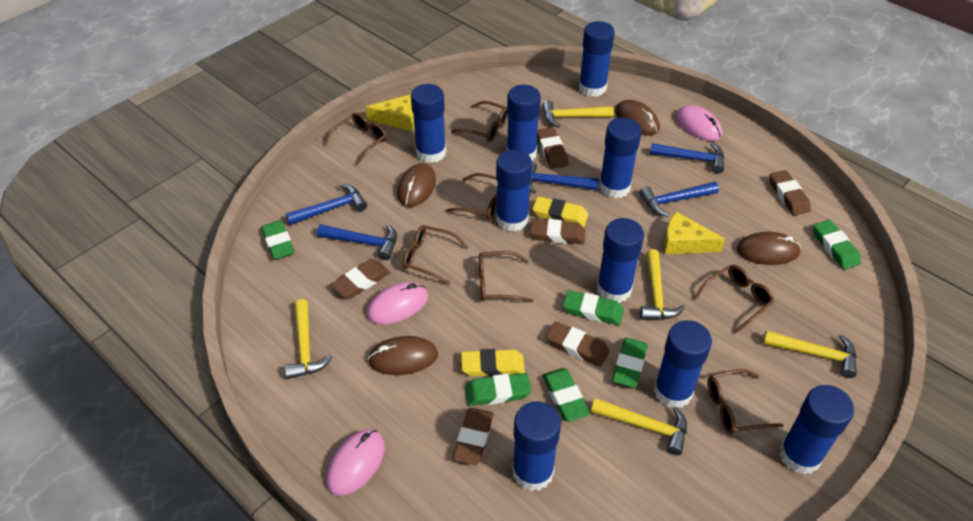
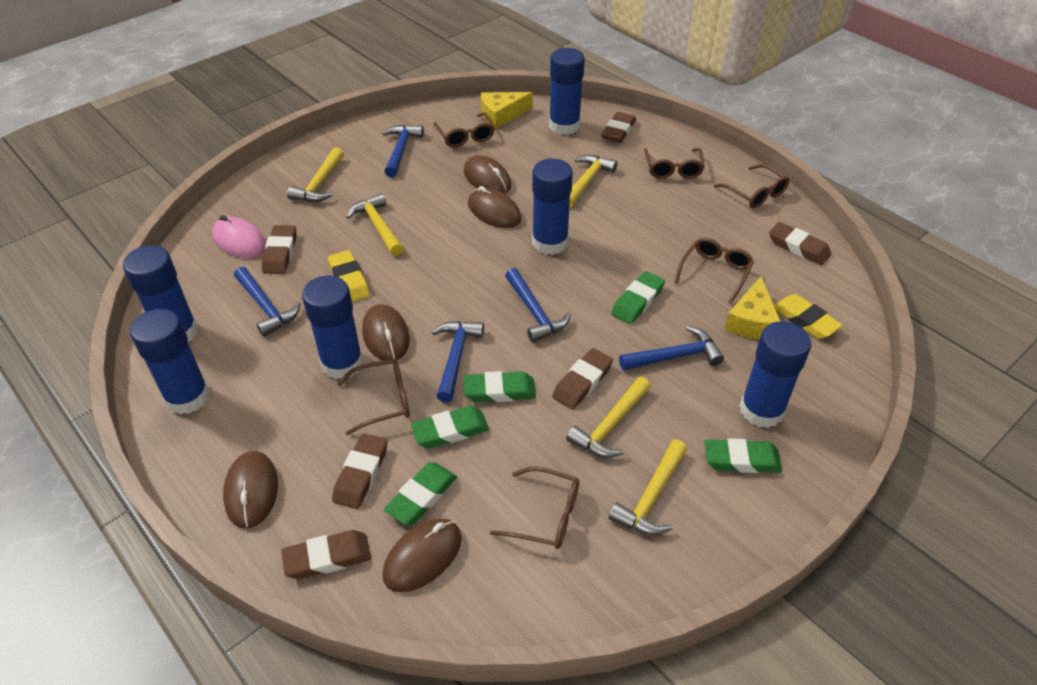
blue glue stick: 9 -> 6
brown glasses: 7 -> 6
brown mouse: 4 -> 5
green eraser: 6 -> 5
pink mouse: 3 -> 1

